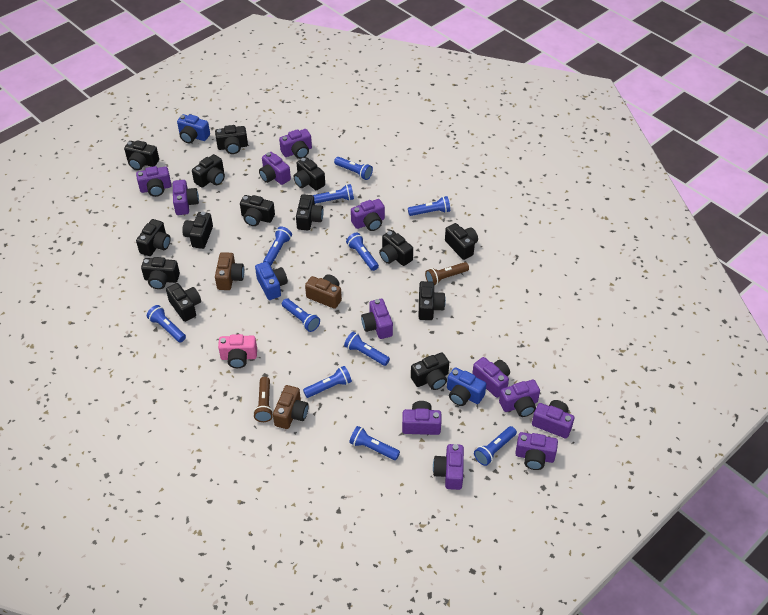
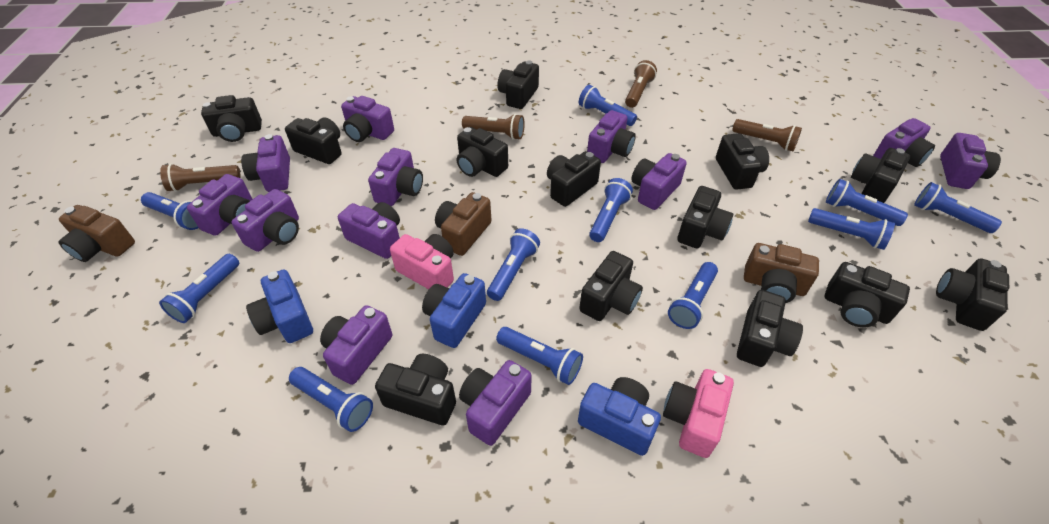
black camera: 14 -> 13
brown flashlight: 2 -> 4
pink camera: 1 -> 2

